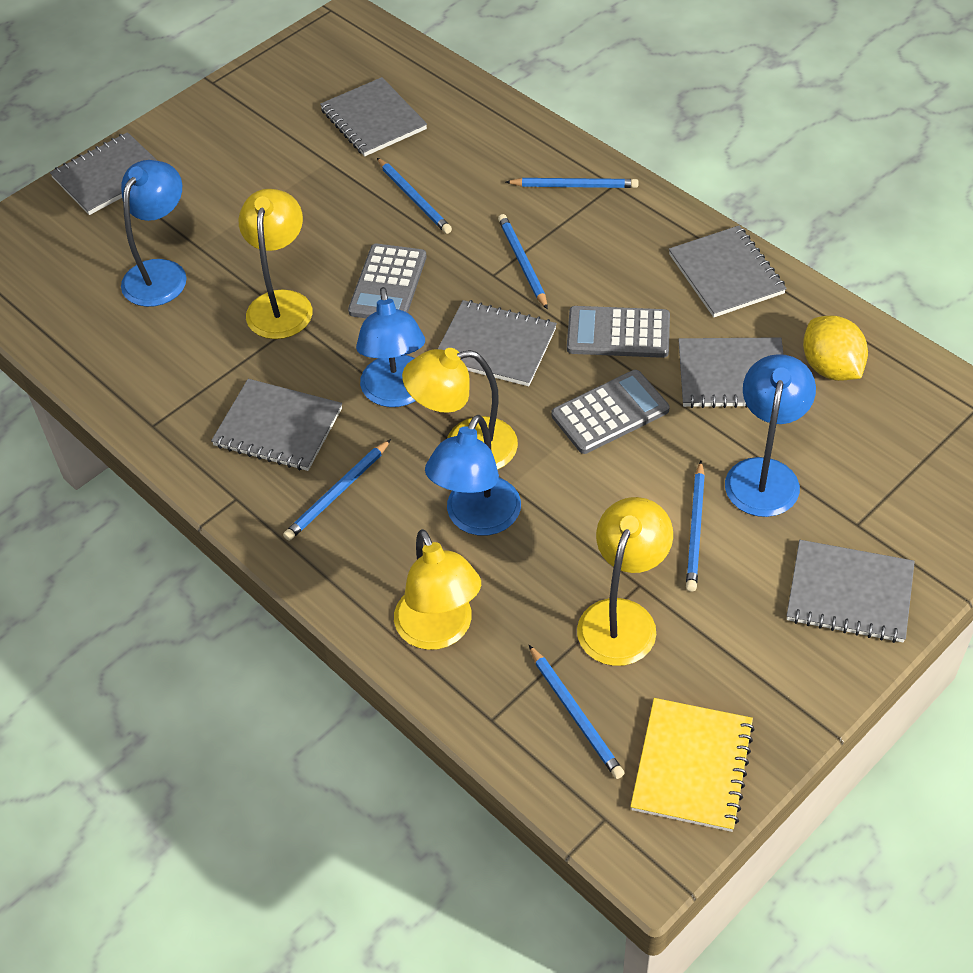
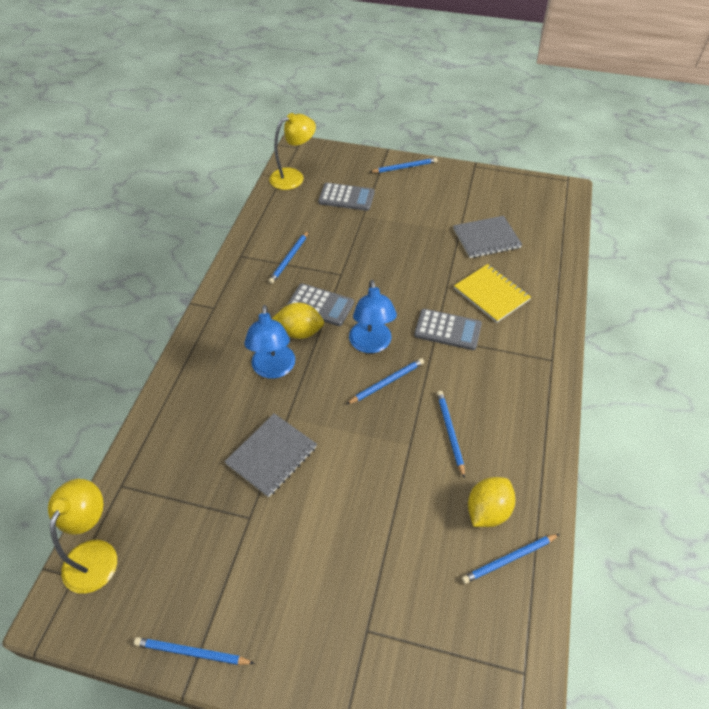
blue lamp: 4 -> 2
grey notebook: 7 -> 2
yellow lamp: 4 -> 2
yellow lemon: 1 -> 2

